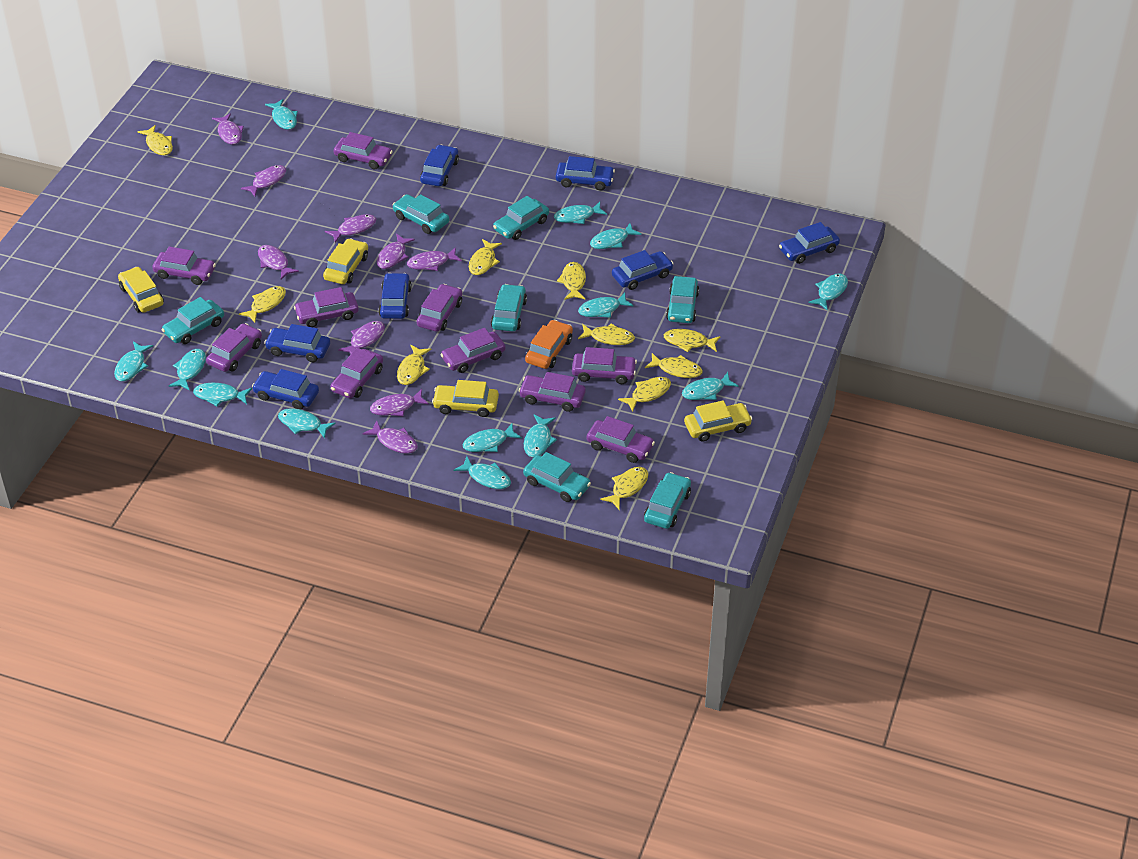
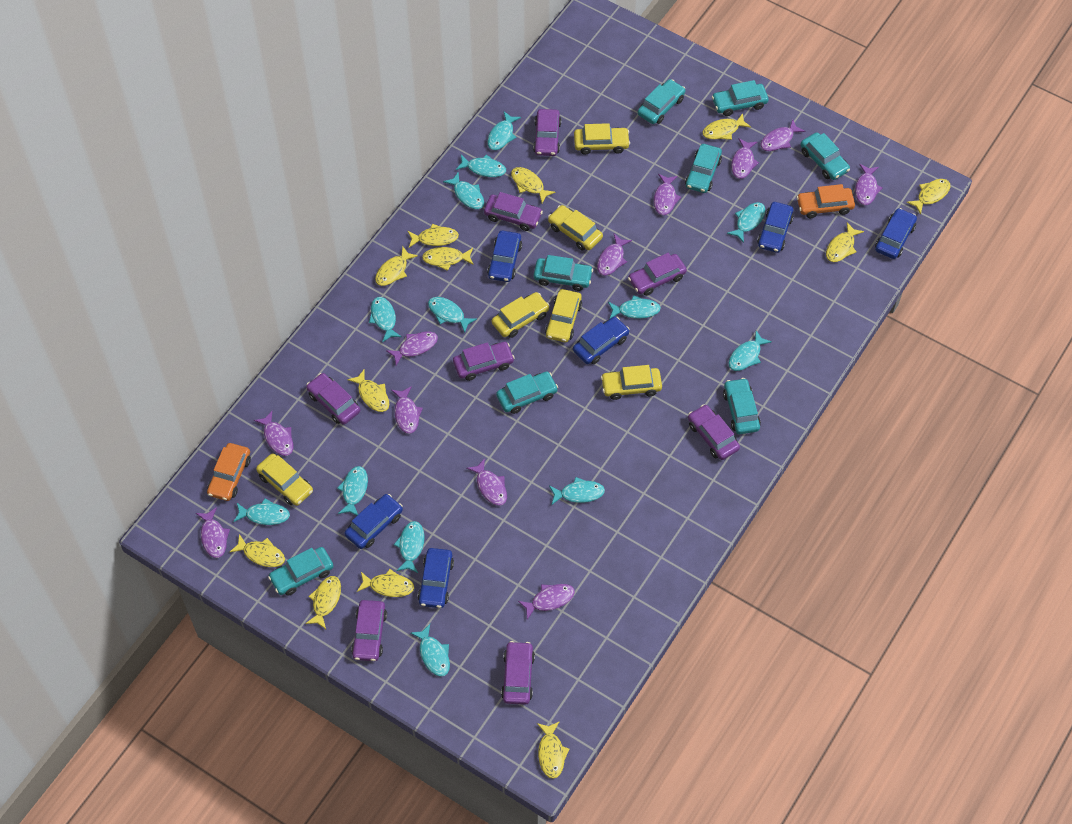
blue car: 7 -> 6
orange car: 1 -> 2
purple car: 10 -> 8
purple fish: 9 -> 11
turquoise car: 7 -> 8
yellow car: 4 -> 6
yellow fish: 10 -> 12

